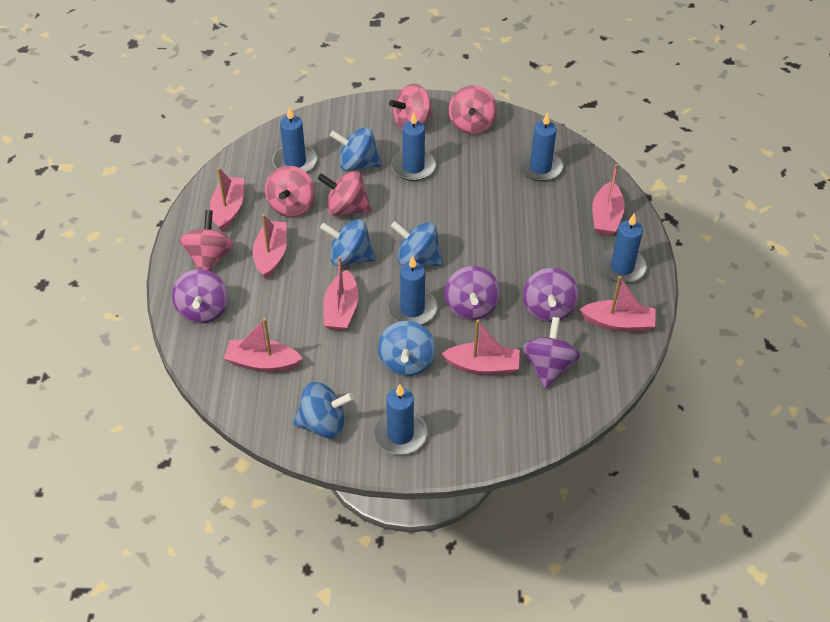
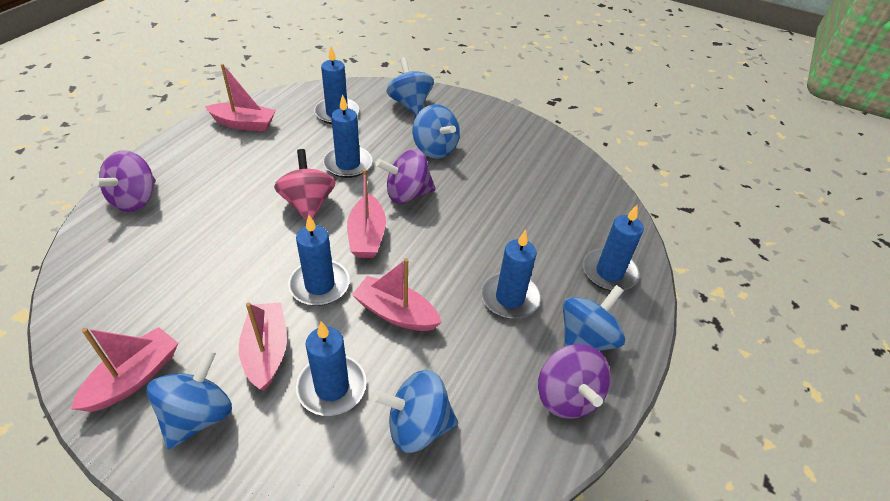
pink boat: 7 -> 5
pink spinning top: 5 -> 1
purple spinning top: 4 -> 3

